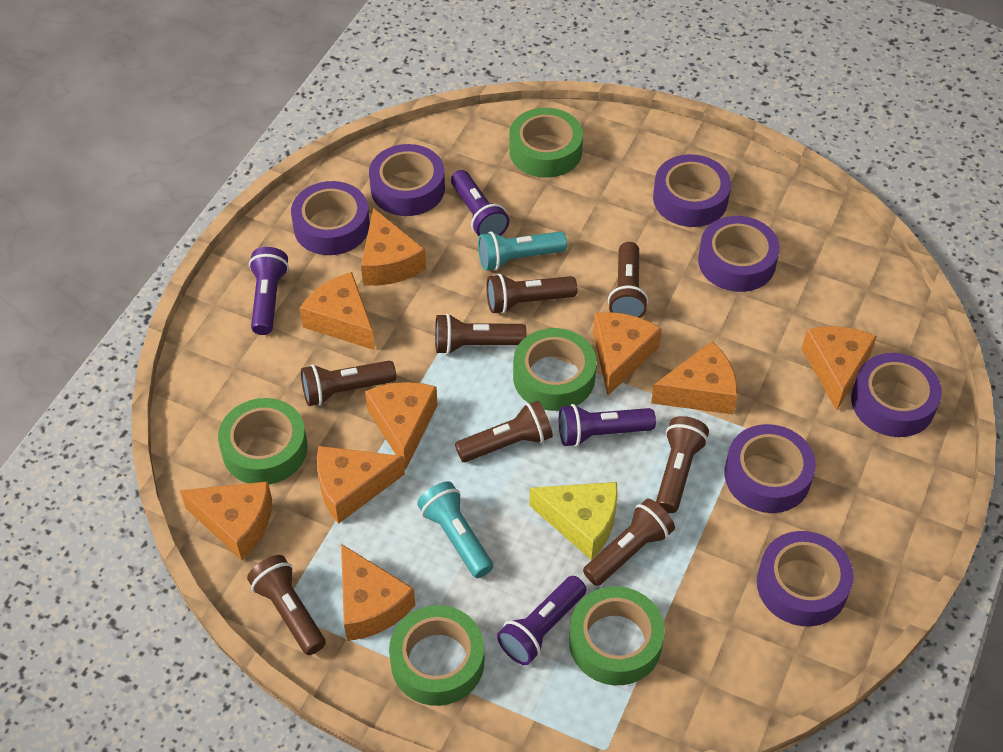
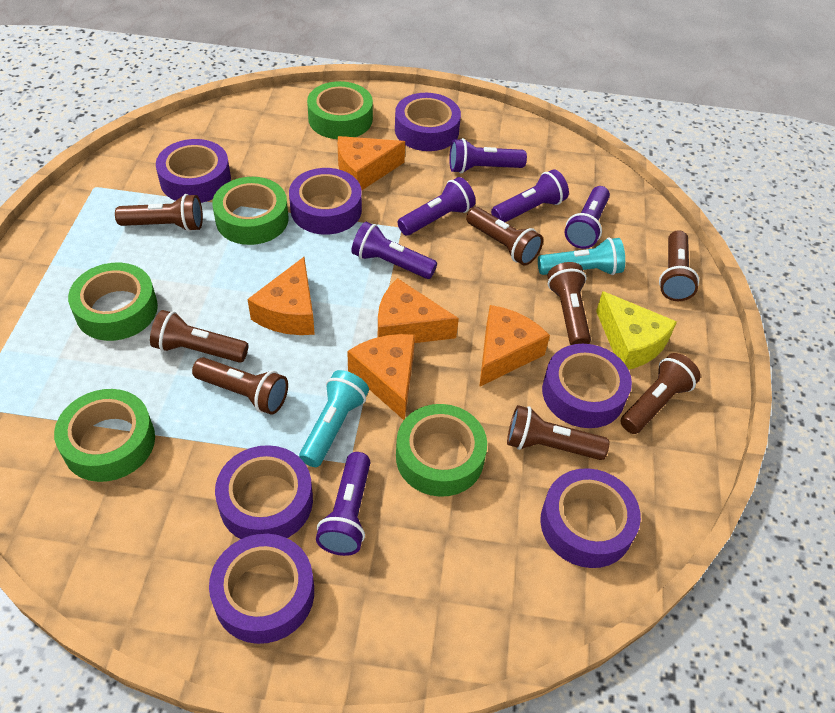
orange cheese: 9 -> 5
purple flashlight: 4 -> 6

